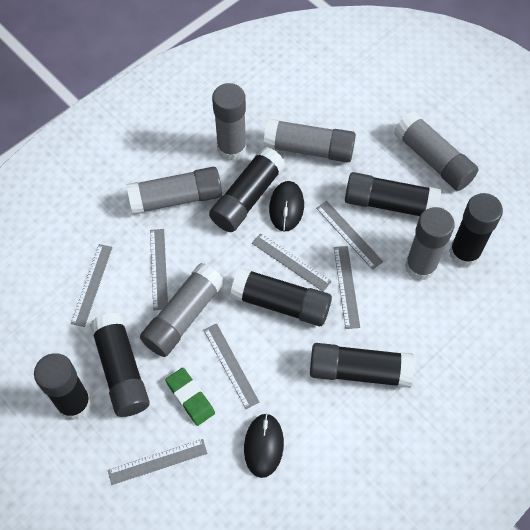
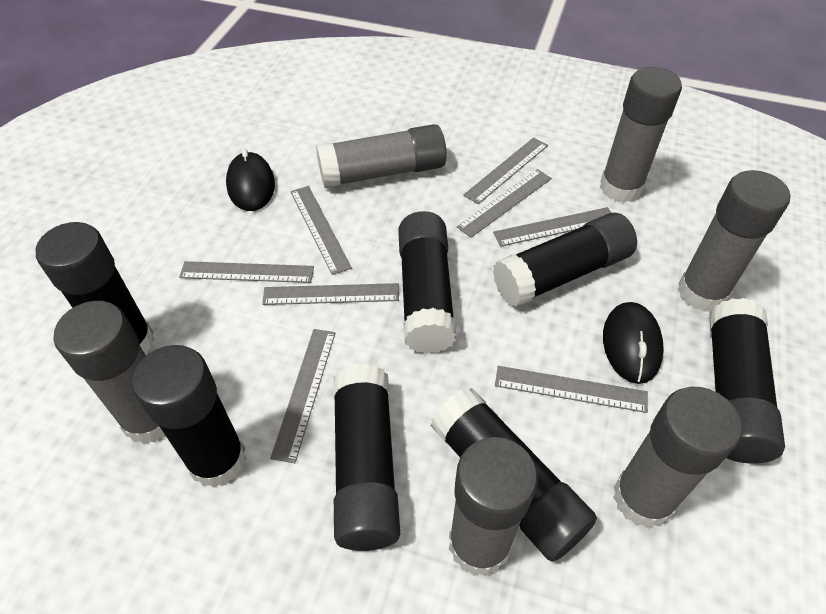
green eraser: 1 -> 0
grey ruler: 7 -> 8

